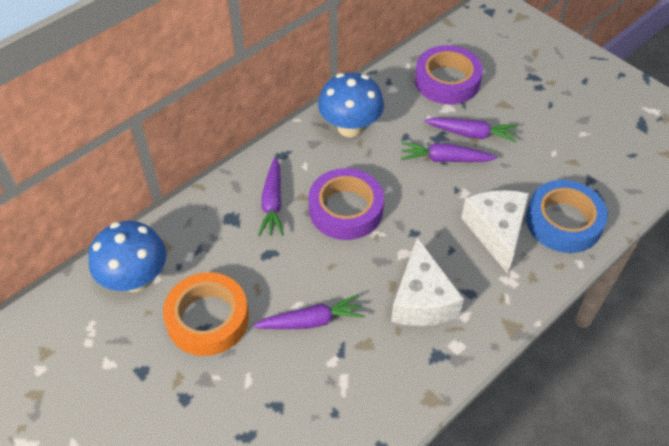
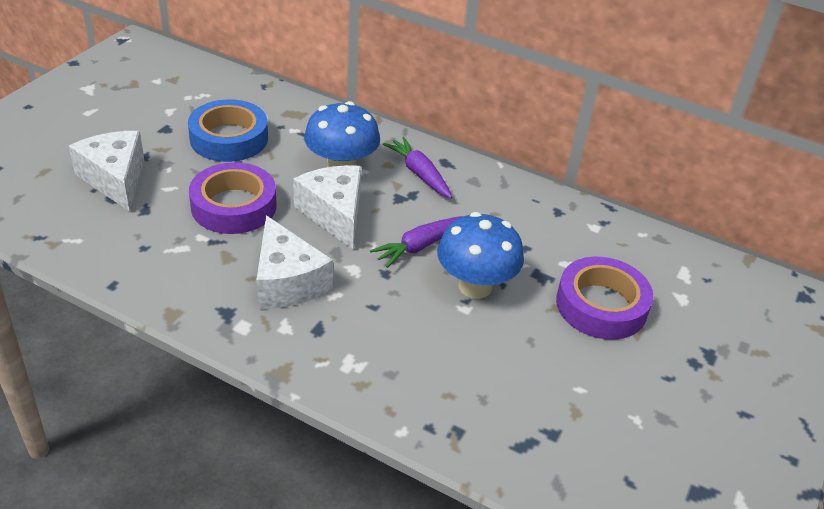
orange tape: 1 -> 0
purple carrot: 4 -> 2
white cheese: 2 -> 3

